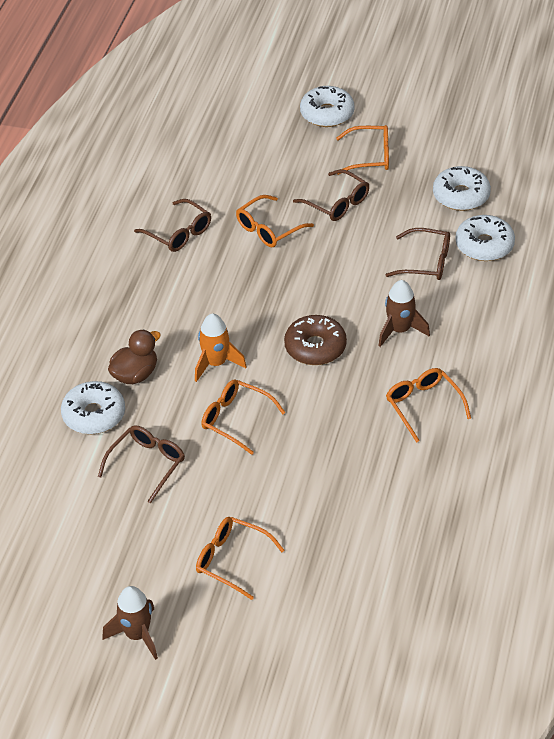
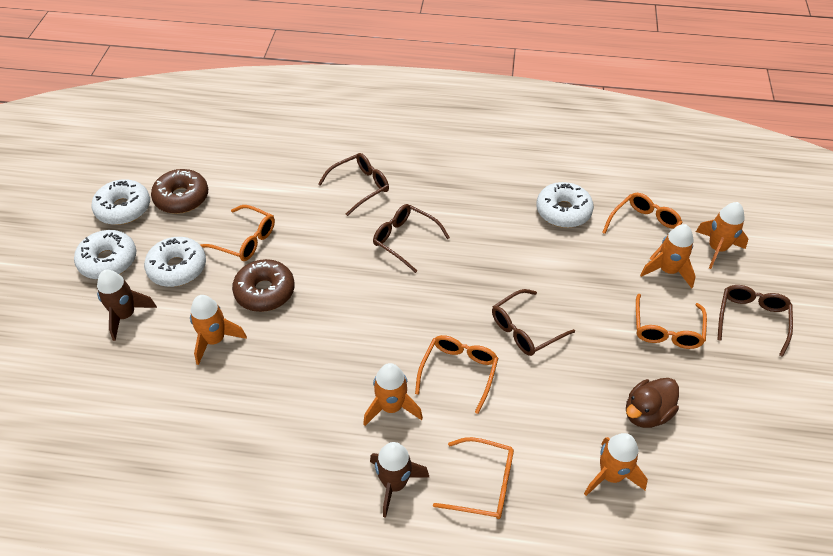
brown donut: 1 -> 2
orange rocket: 1 -> 5

